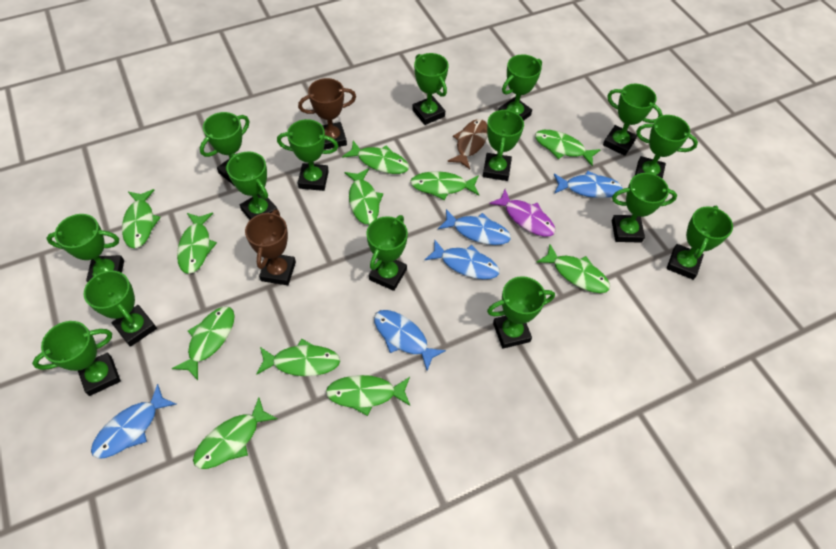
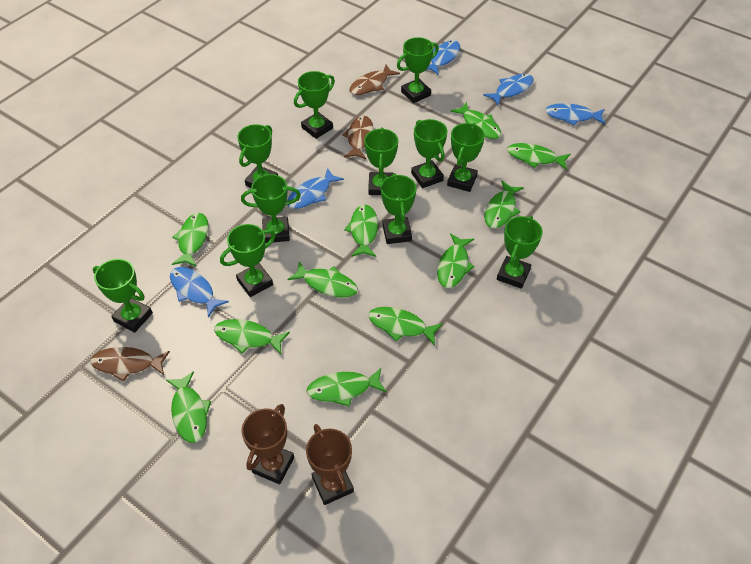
brown fish: 1 -> 3
green trophy: 15 -> 11
purple fish: 1 -> 0

